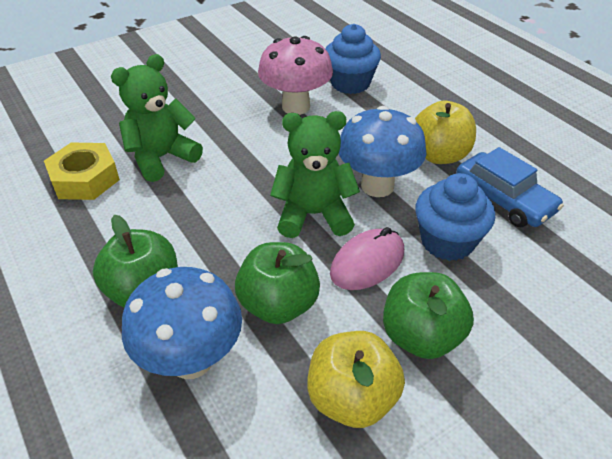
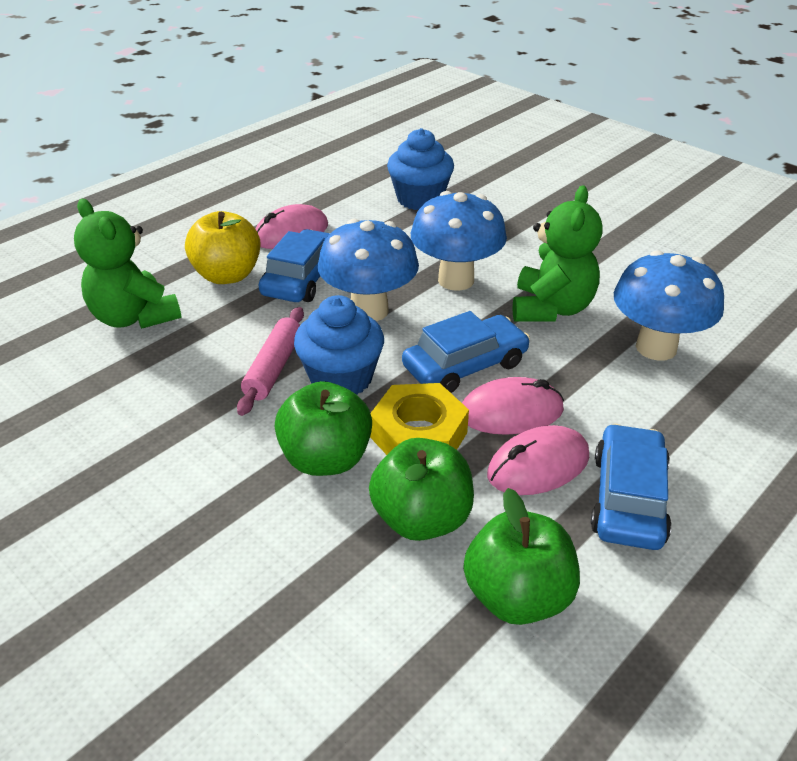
blue car: 1 -> 3
blue mushroom: 2 -> 3
pink mouse: 1 -> 3
pink mushroom: 1 -> 0
pink rolling pin: 0 -> 1
yellow apple: 2 -> 1

